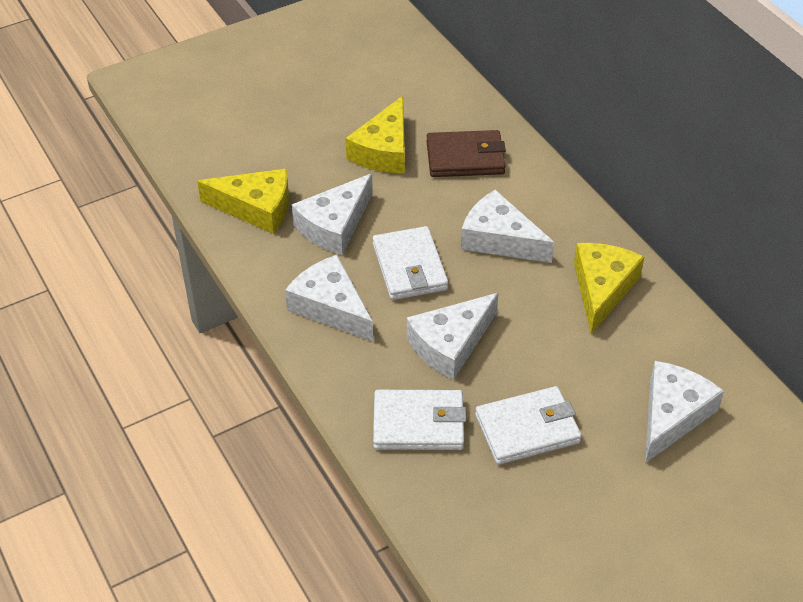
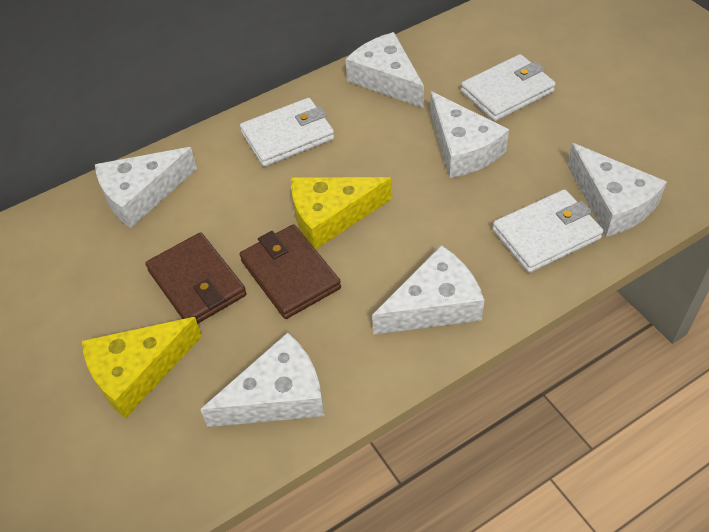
brown wallet: 1 -> 2
white cheese: 5 -> 6
yellow cheese: 3 -> 2

